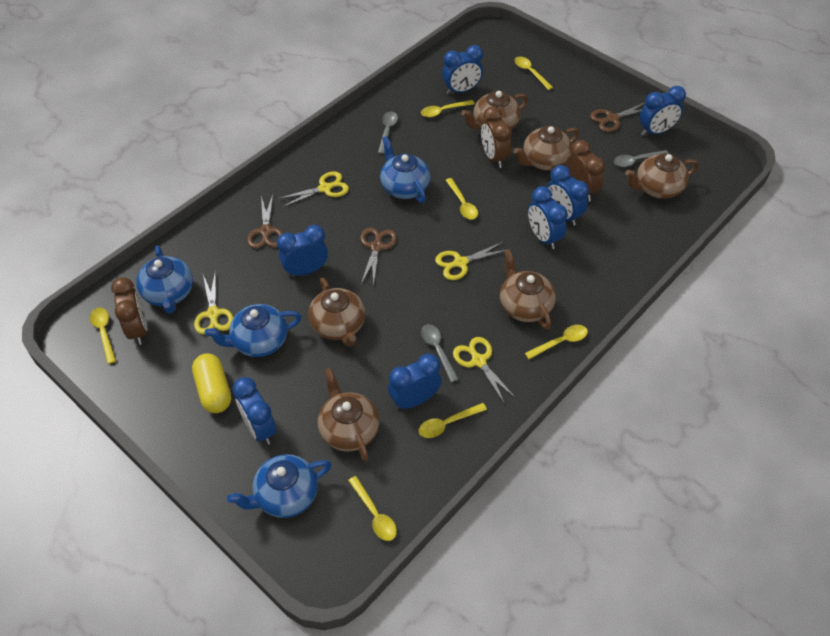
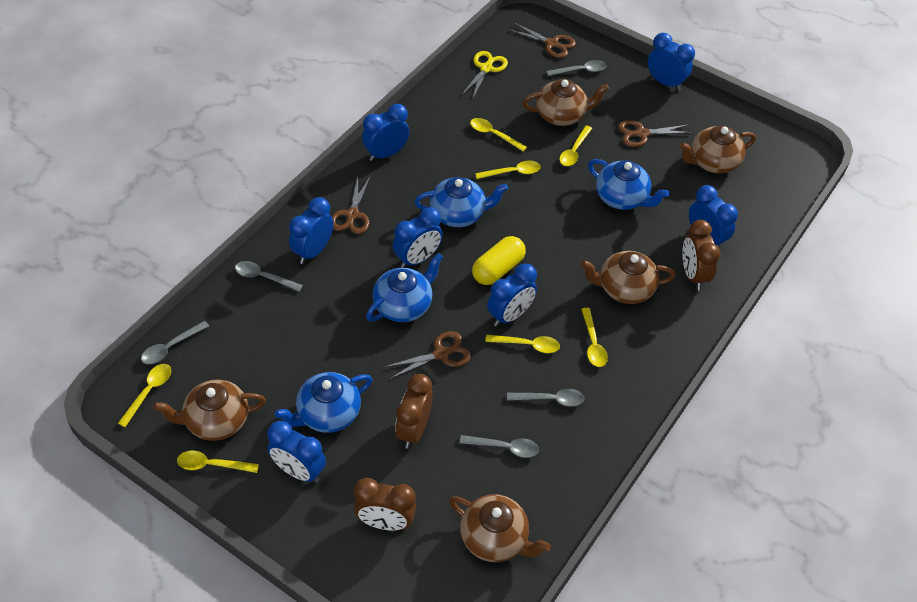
brown scissors: 3 -> 4
brown teapot: 6 -> 5
grey spoon: 3 -> 5
yellow scissors: 4 -> 1

